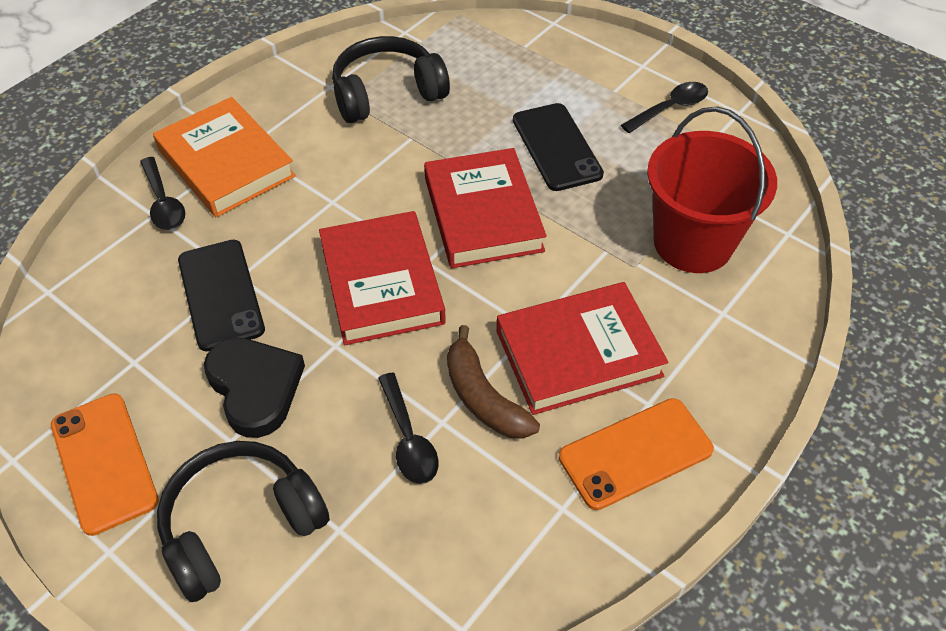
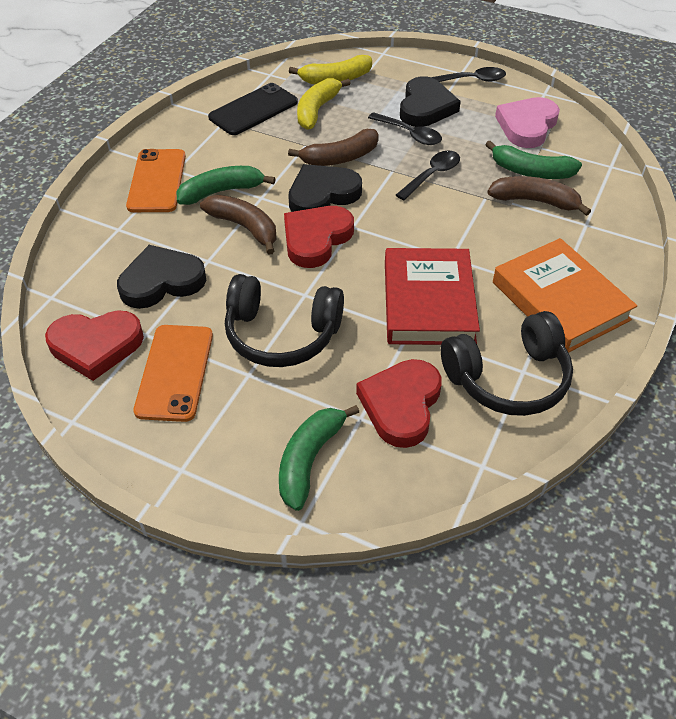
black heart: 1 -> 3
black phone: 2 -> 1
brown banana: 1 -> 3
green banana: 0 -> 3
pink heart: 0 -> 1
red book: 3 -> 1
red bucket: 1 -> 0
red heart: 0 -> 3
yellow banana: 0 -> 2

